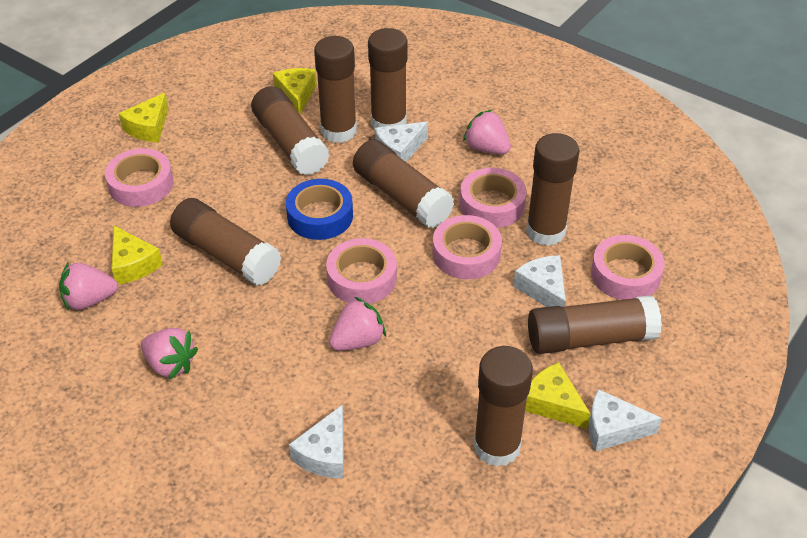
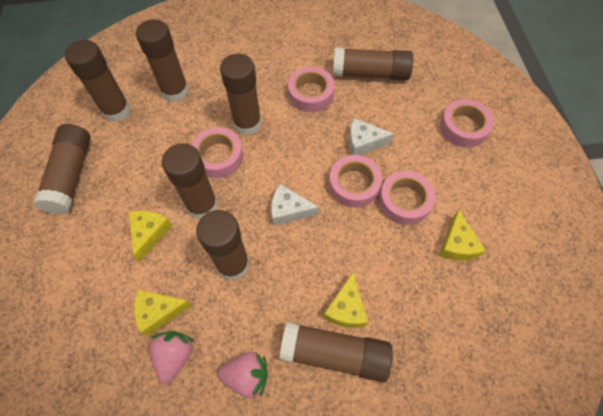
blue tape: 1 -> 0
pink strawberry: 4 -> 2
white cheese: 4 -> 2

